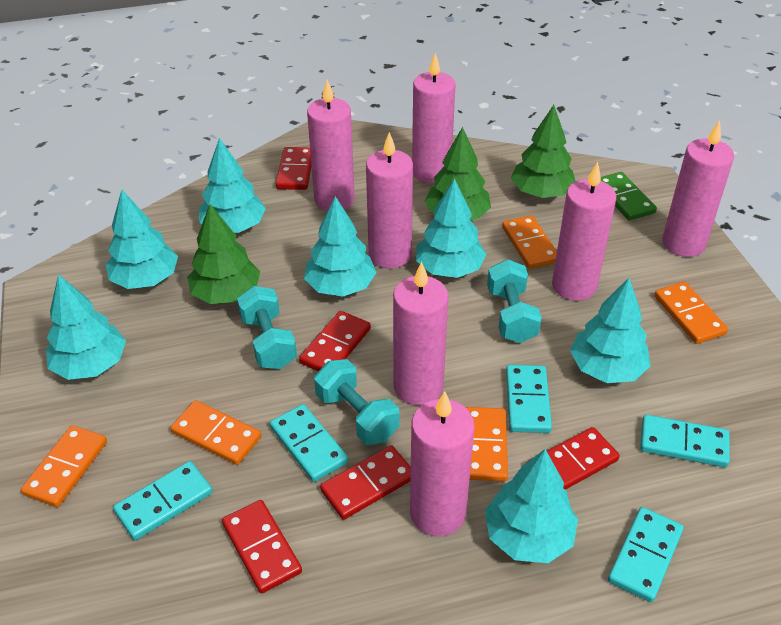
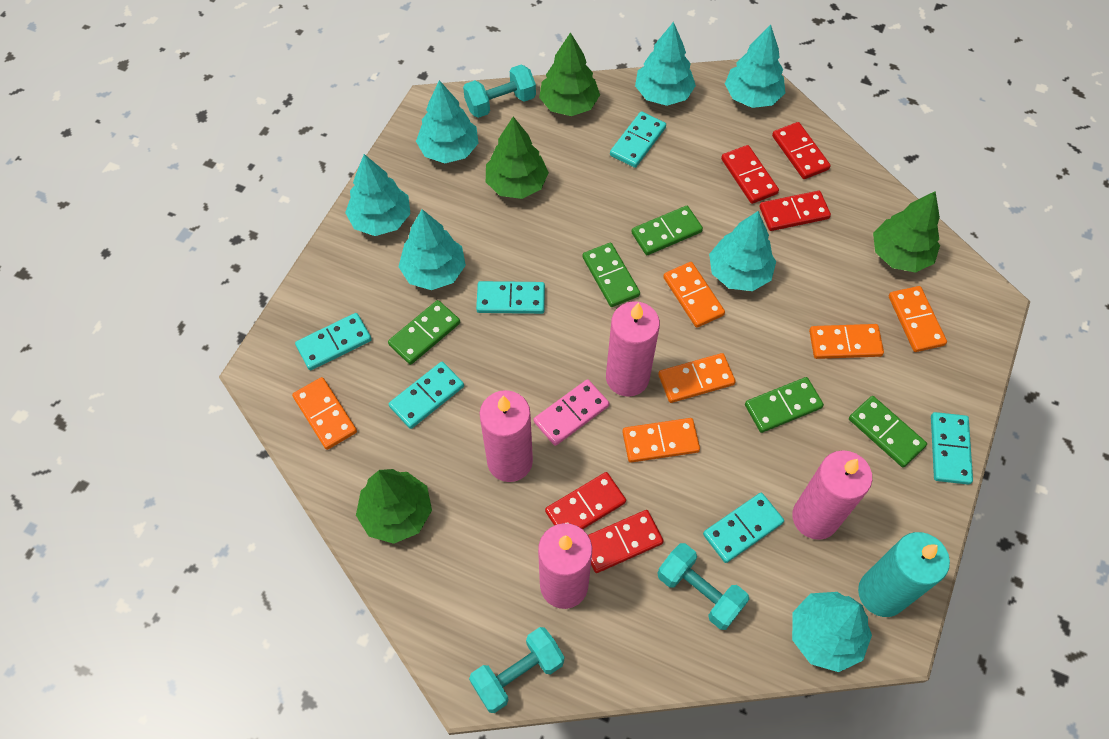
green domino: 1 -> 5
green tree: 3 -> 4
orange domino: 5 -> 6
pink candle: 7 -> 4
pink domino: 0 -> 1
turquoise candle: 0 -> 1
turquoise domino: 5 -> 6

